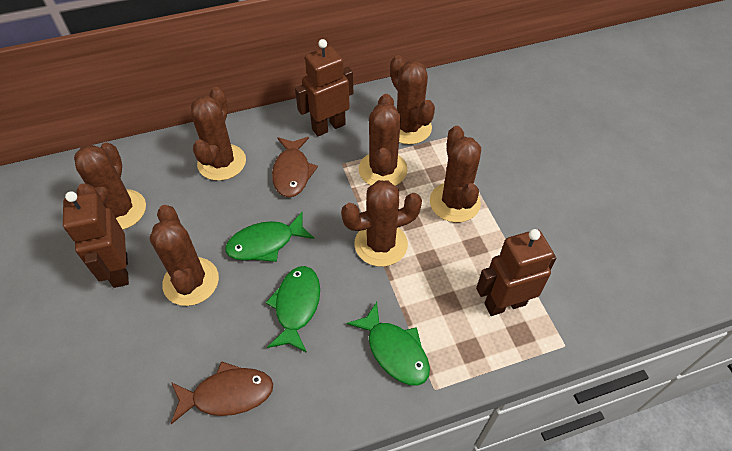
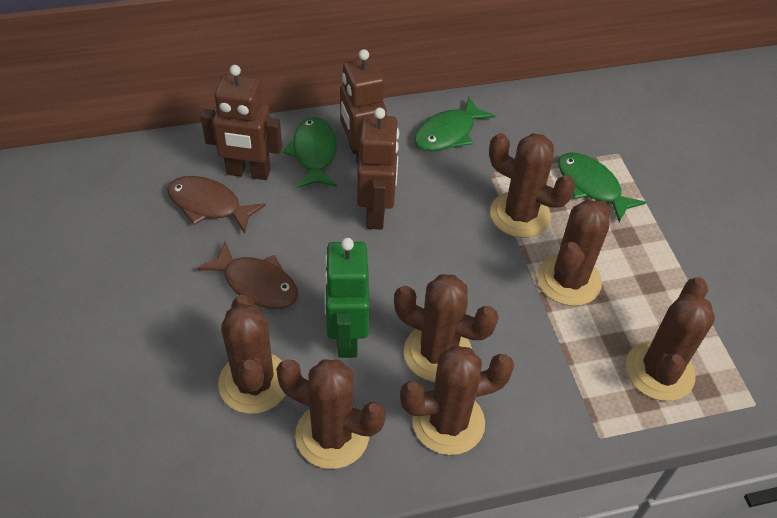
green robot: 0 -> 1

